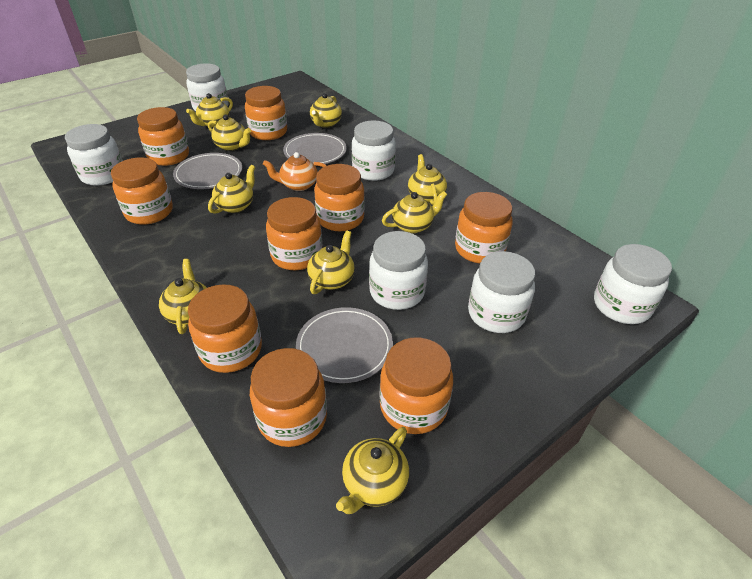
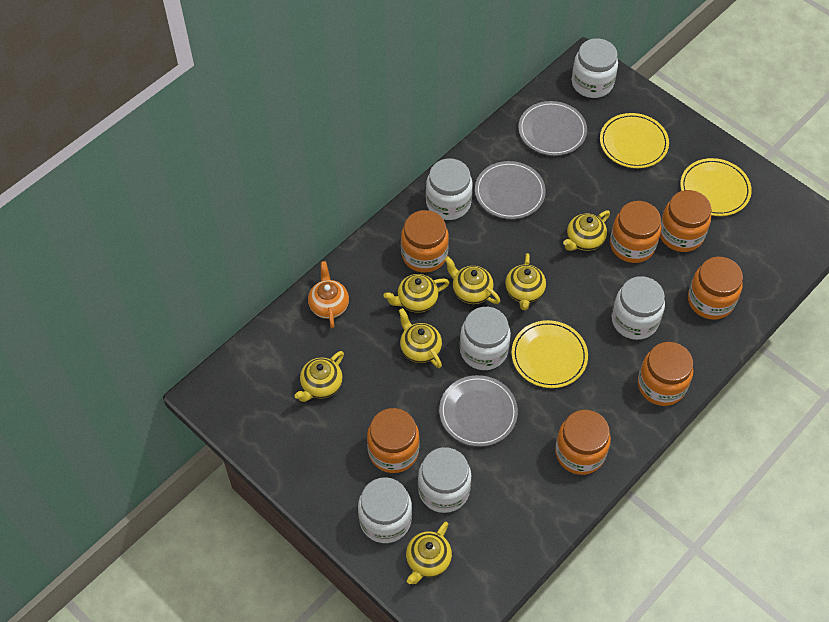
orange jar: 9 -> 7
yellow plate: 0 -> 3
yellow teapot: 9 -> 7

